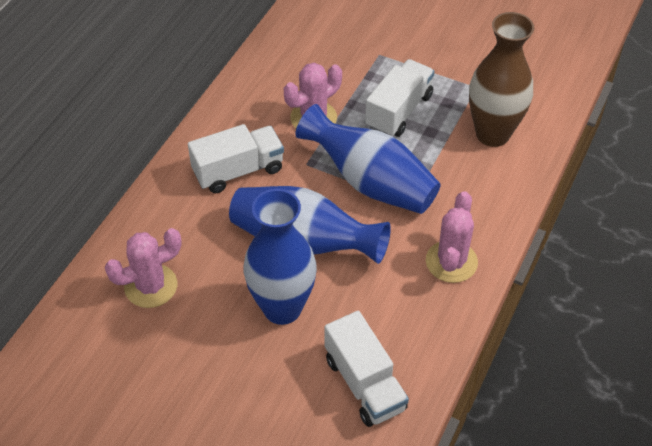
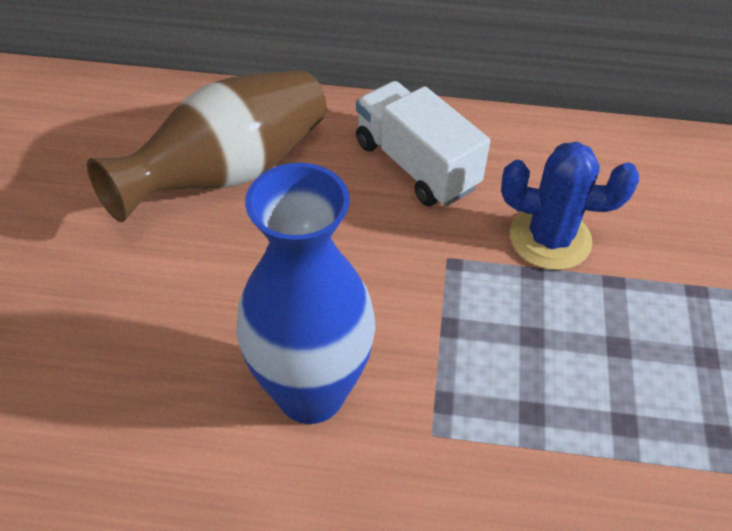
blue cactus: 0 -> 1
blue vase: 3 -> 1
pink cactus: 3 -> 0
white truck: 3 -> 1

